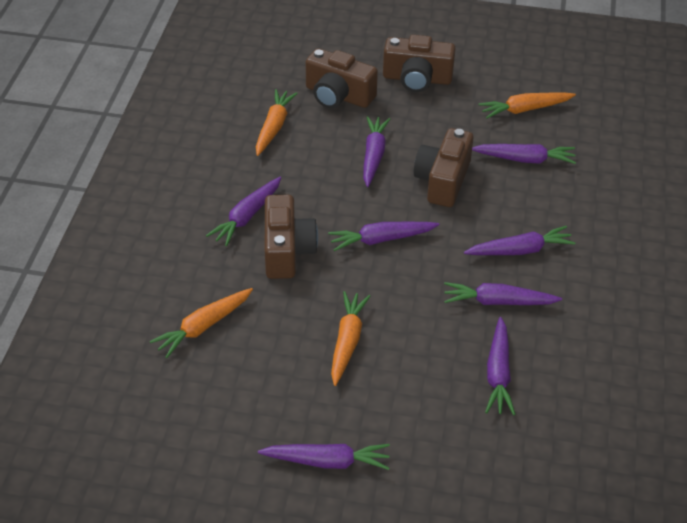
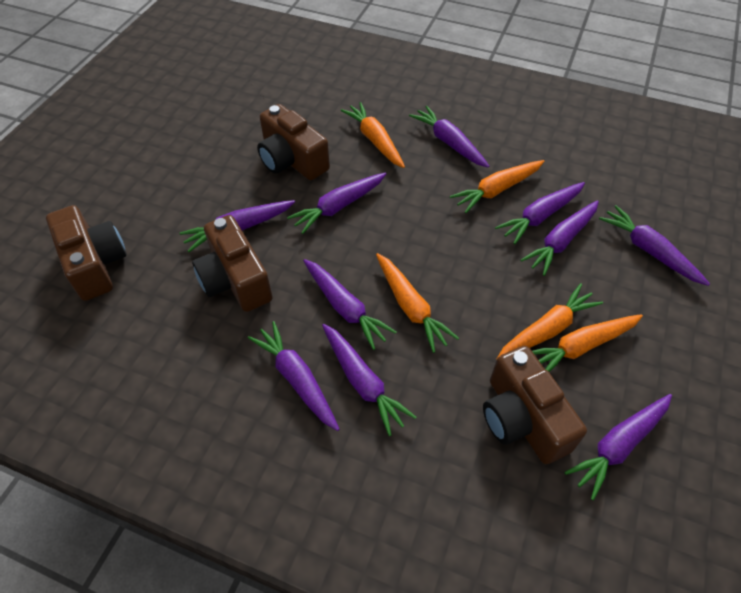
orange carrot: 4 -> 5
purple carrot: 8 -> 10

